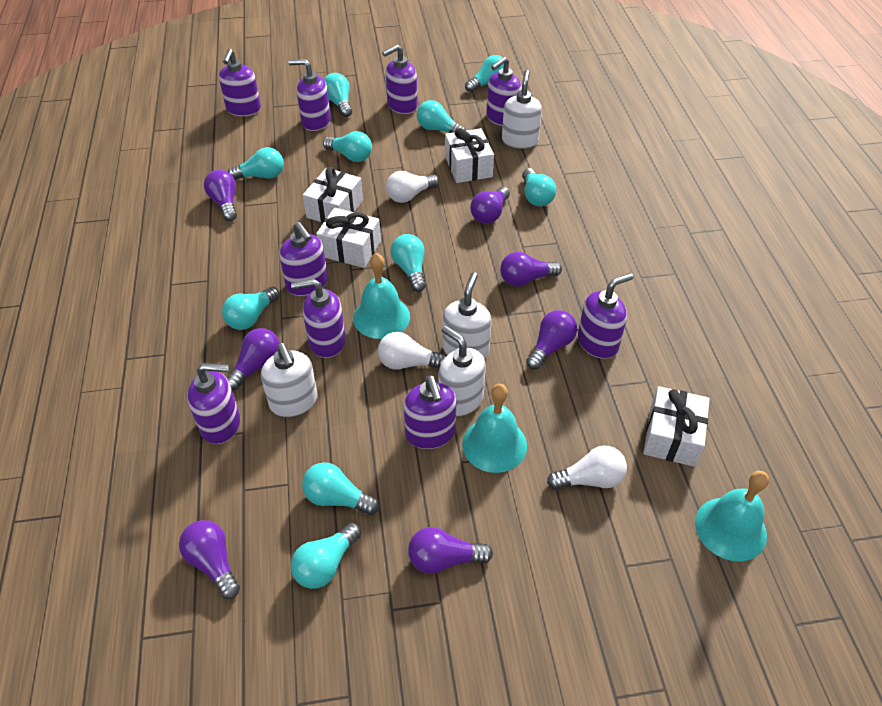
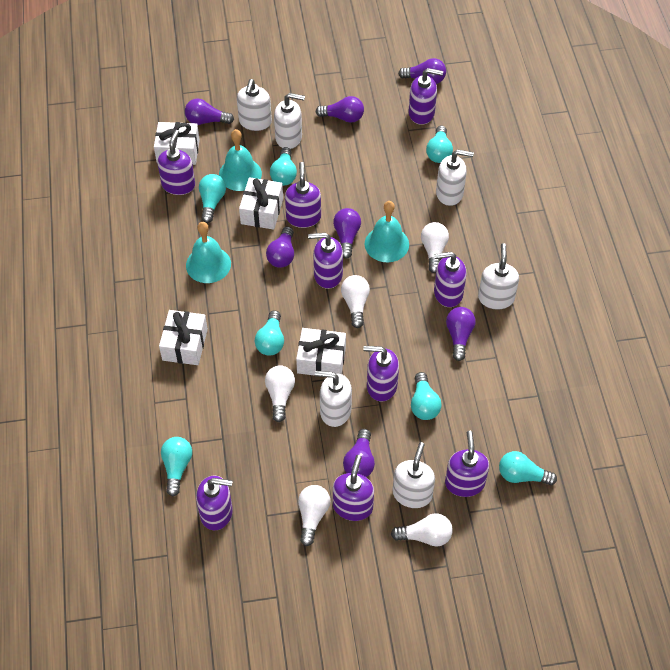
turquoise light bulb: 10 -> 7
white light bulb: 3 -> 5
white soap dispenser: 4 -> 6

